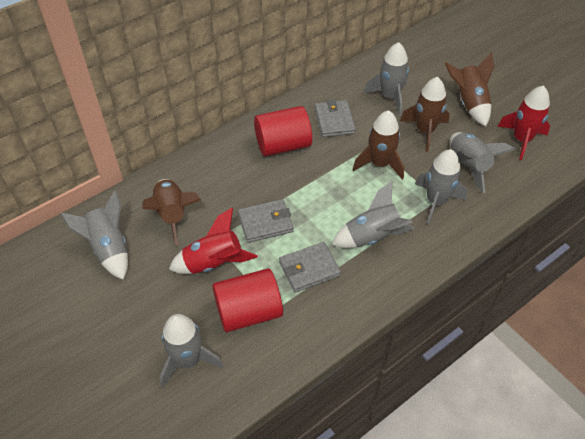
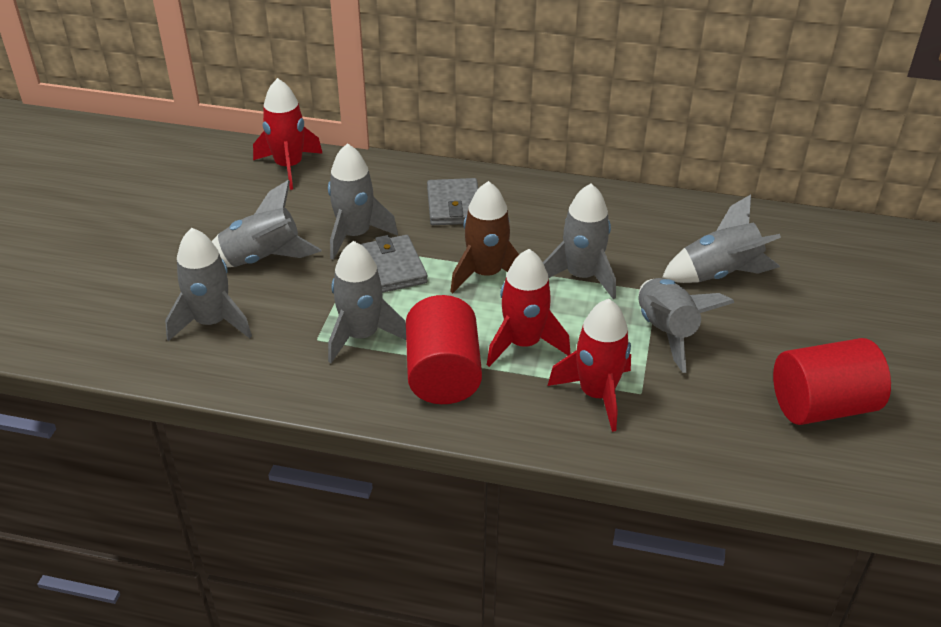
brown rocket: 4 -> 1
grey rocket: 6 -> 7
grey wallet: 3 -> 2
red rocket: 2 -> 3

